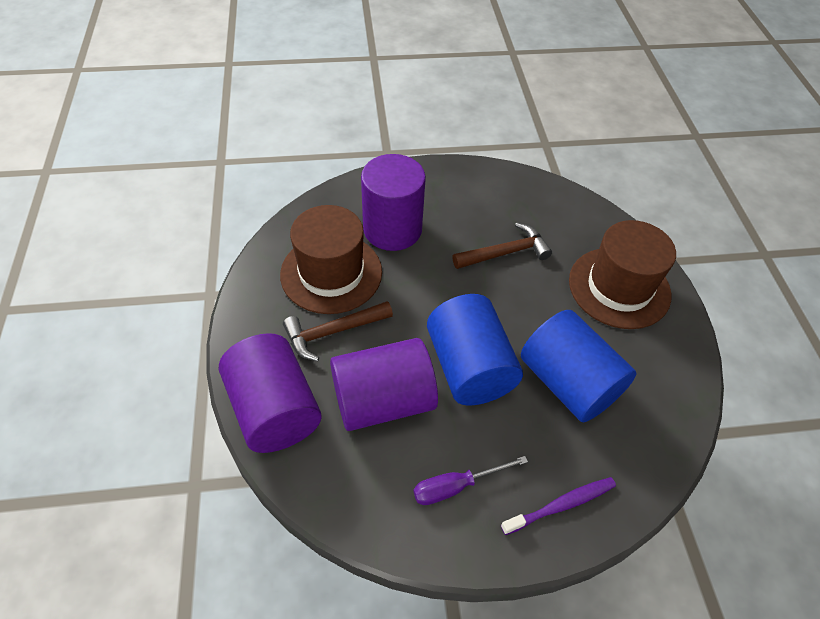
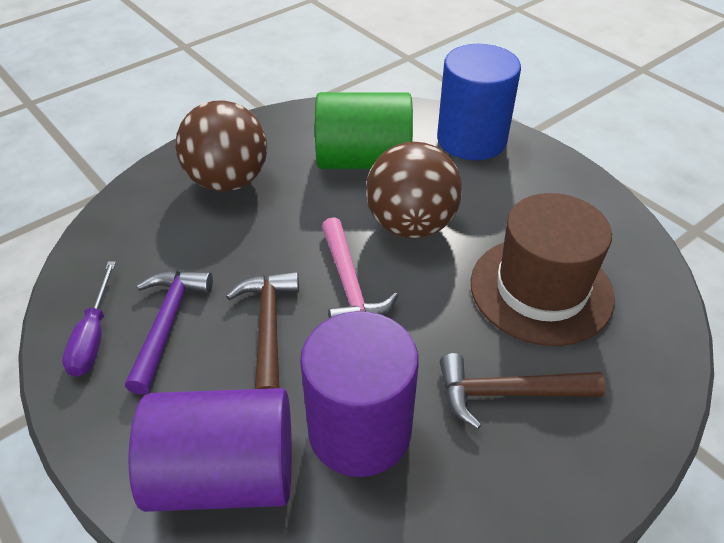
blue cylinder: 2 -> 1
brown ball: 0 -> 2
brown hat: 2 -> 1
green cylinder: 0 -> 1
pink hammer: 0 -> 1
purple cylinder: 3 -> 2
purple hammer: 0 -> 1
purple toothbrush: 1 -> 0

